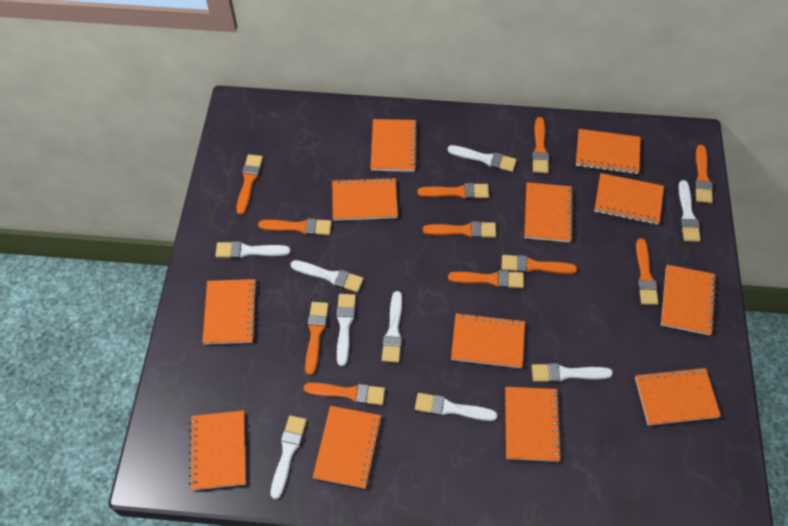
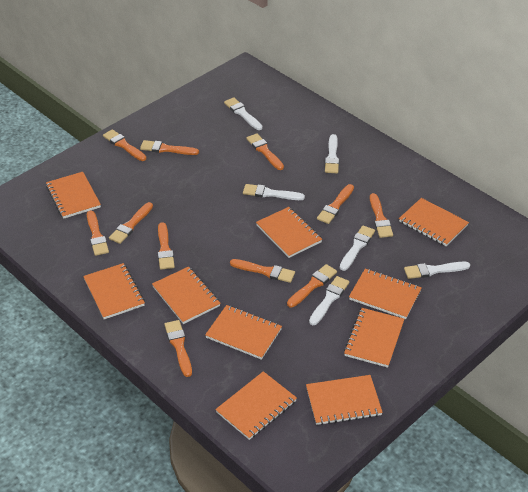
orange notebook: 12 -> 10
white brush: 9 -> 6

